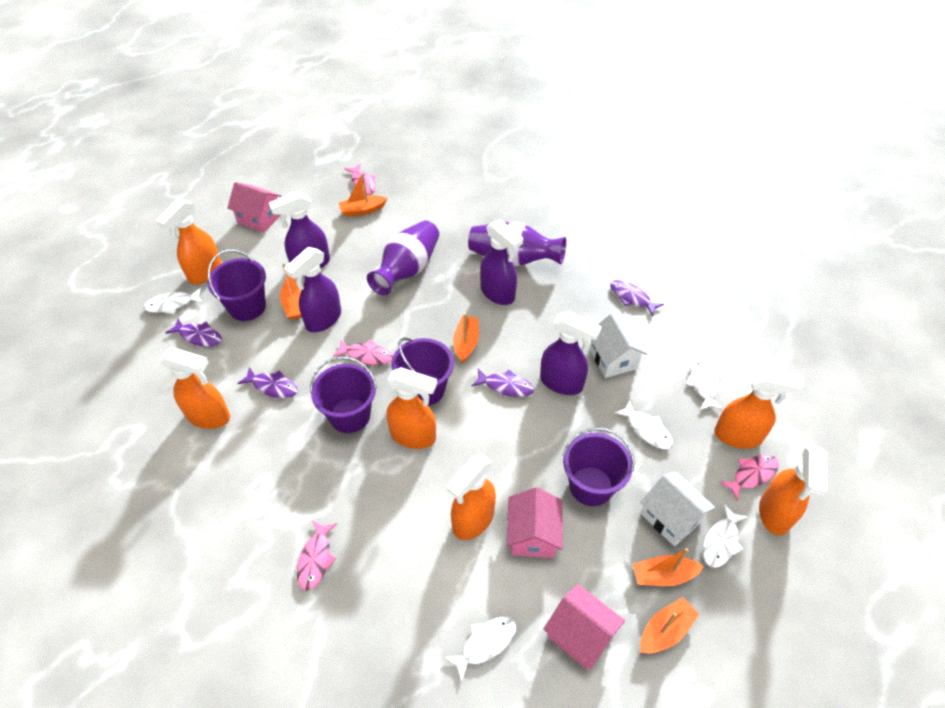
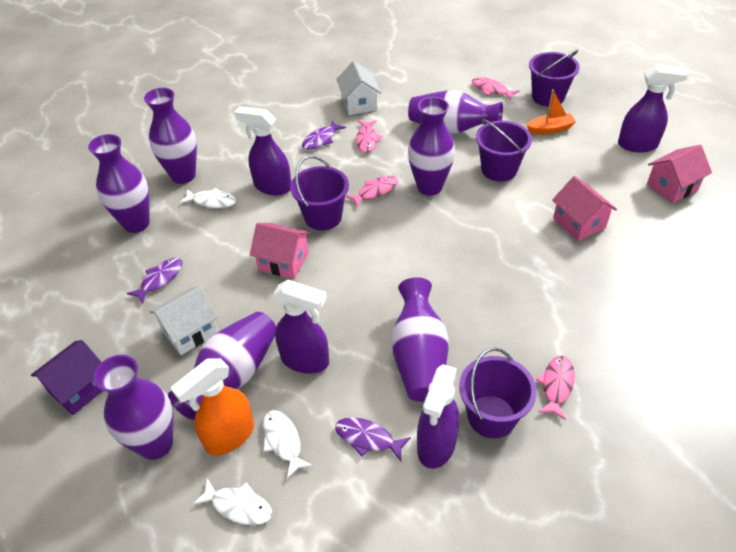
orange boat: 5 -> 1
orange spray bottle: 6 -> 1
purple fish: 4 -> 3
purple house: 0 -> 1
purple vase: 2 -> 7
white fish: 5 -> 3

